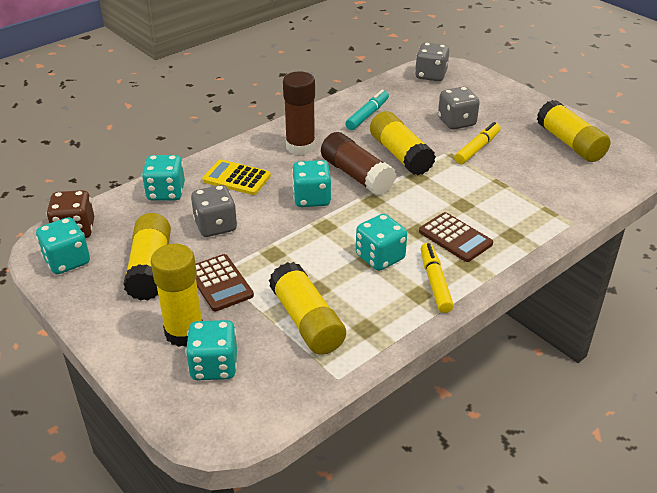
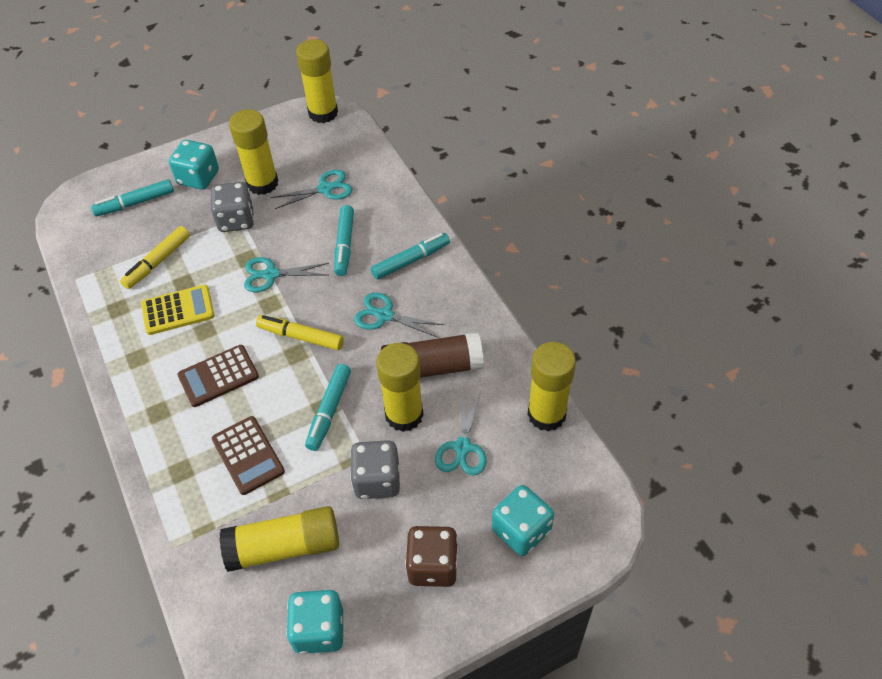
brown glue stick: 2 -> 1
grey dice: 3 -> 2
turquoise dice: 5 -> 3
turquoise marker: 1 -> 4
turquoise scissors: 0 -> 4

